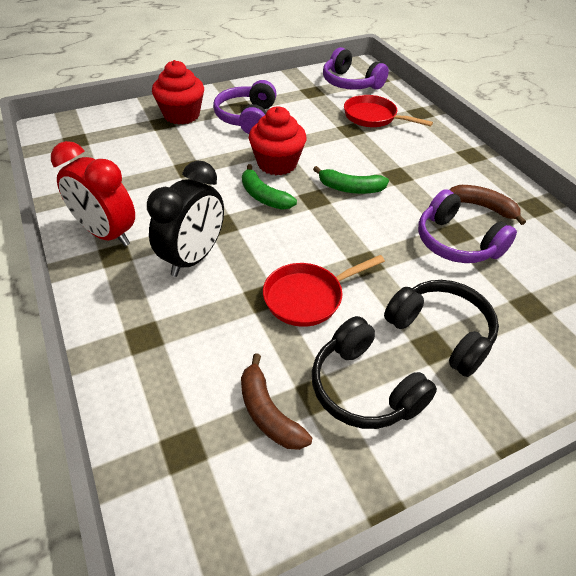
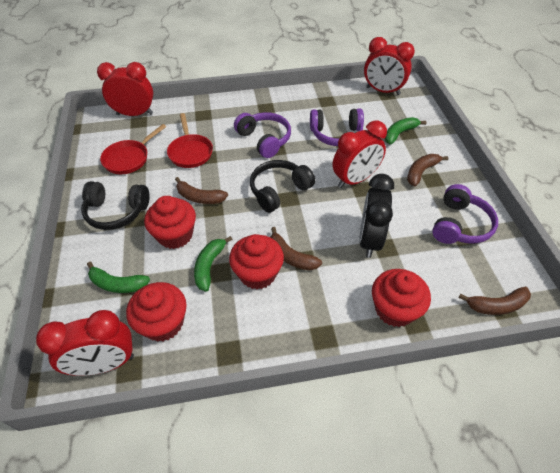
brown banana: 2 -> 4
green banana: 2 -> 3
red clock: 1 -> 4
red cupcake: 2 -> 4

